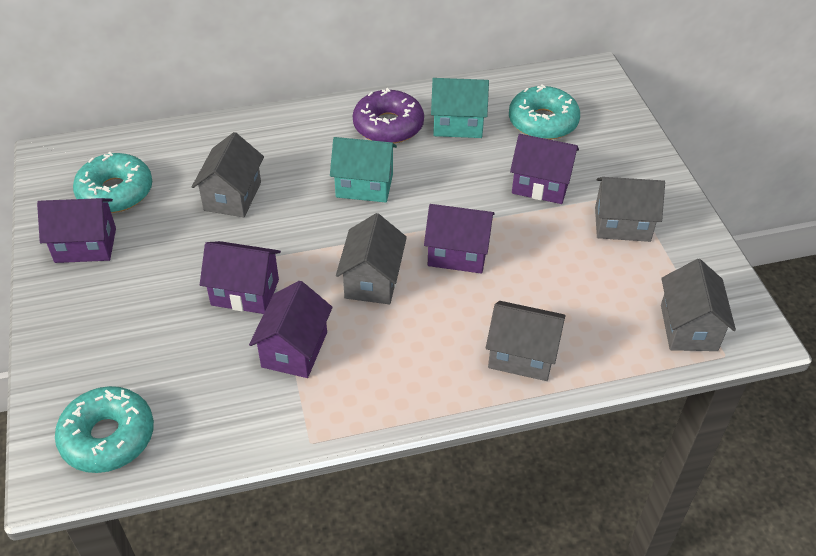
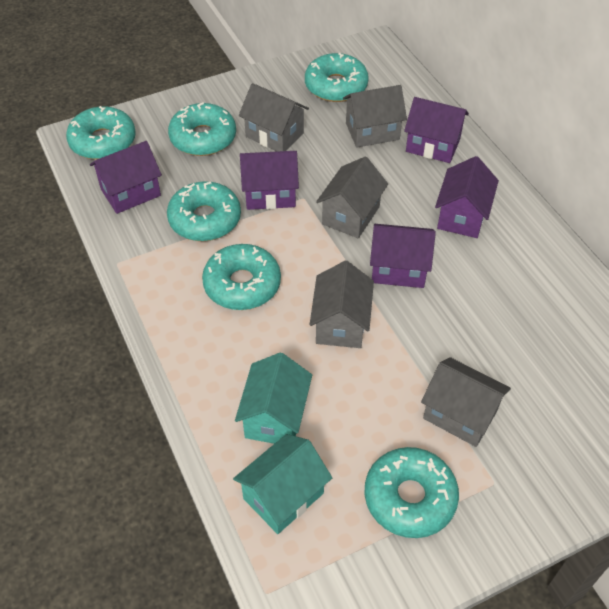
purple donut: 1 -> 0
turquoise donut: 3 -> 6

